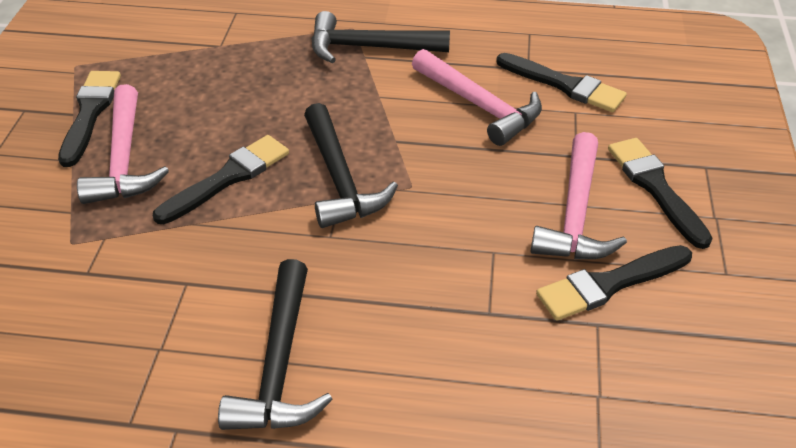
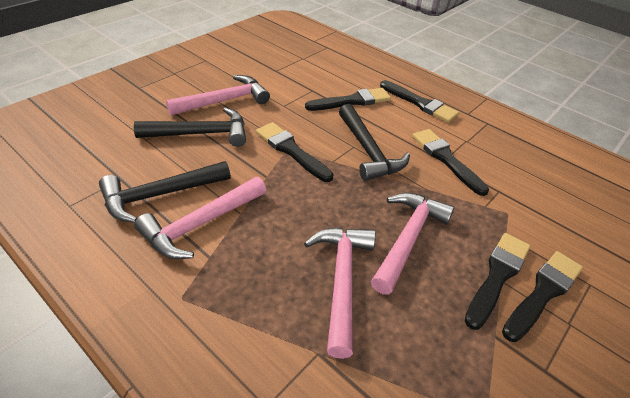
black brush: 5 -> 6
pink hammer: 3 -> 4

